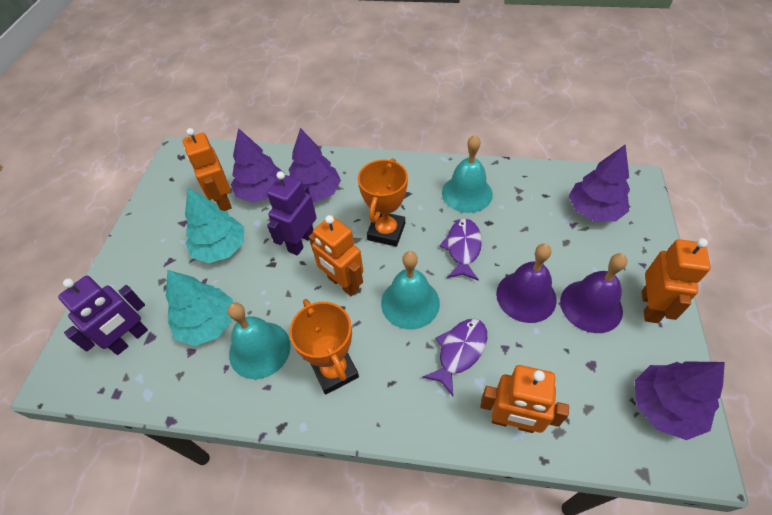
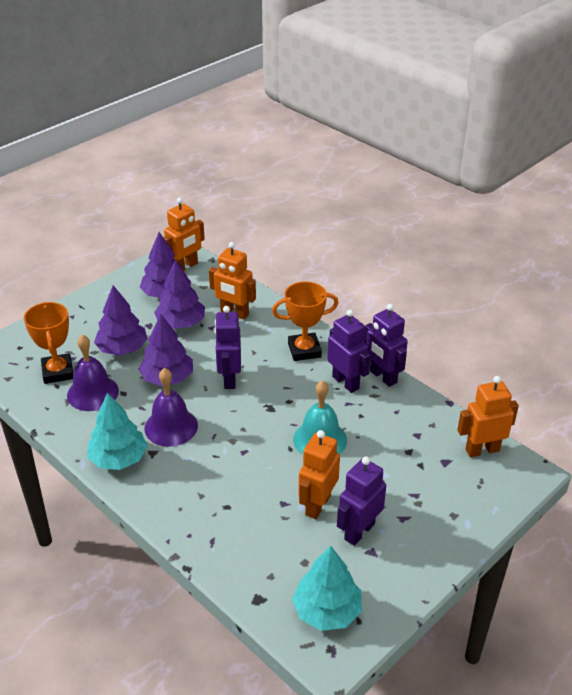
purple fish: 2 -> 0
purple robot: 2 -> 4
turquoise bell: 3 -> 1

